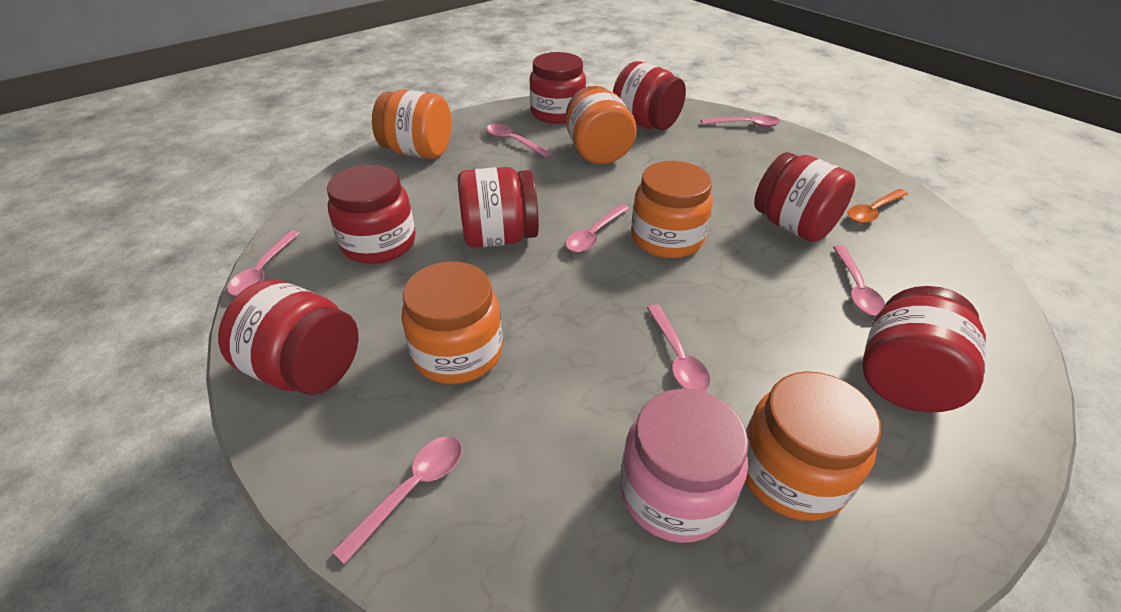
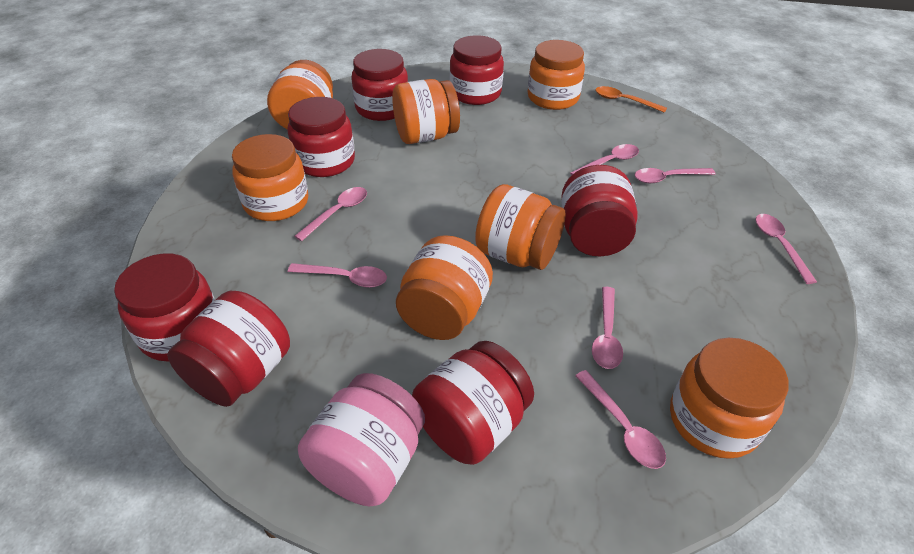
orange jar: 5 -> 7

